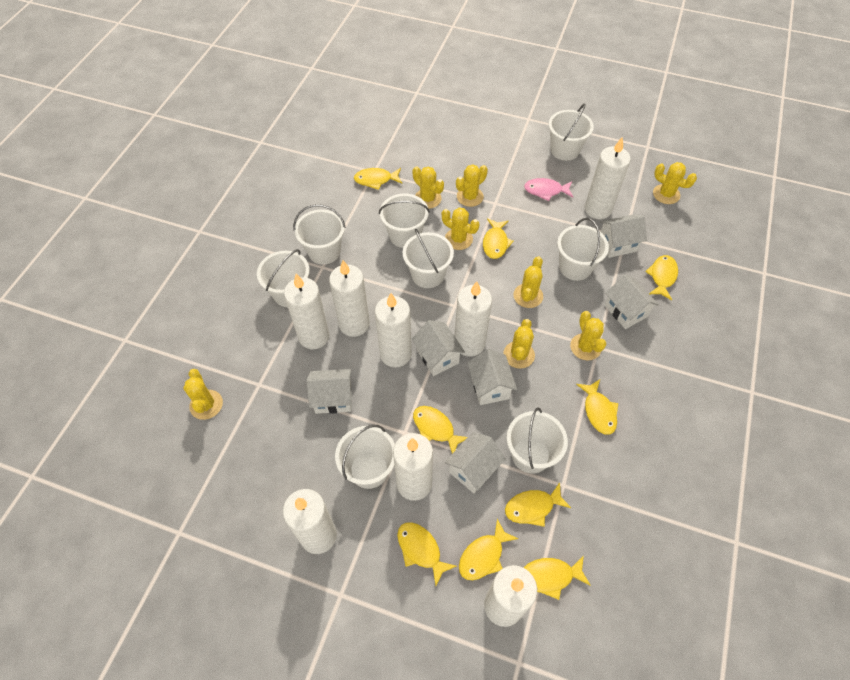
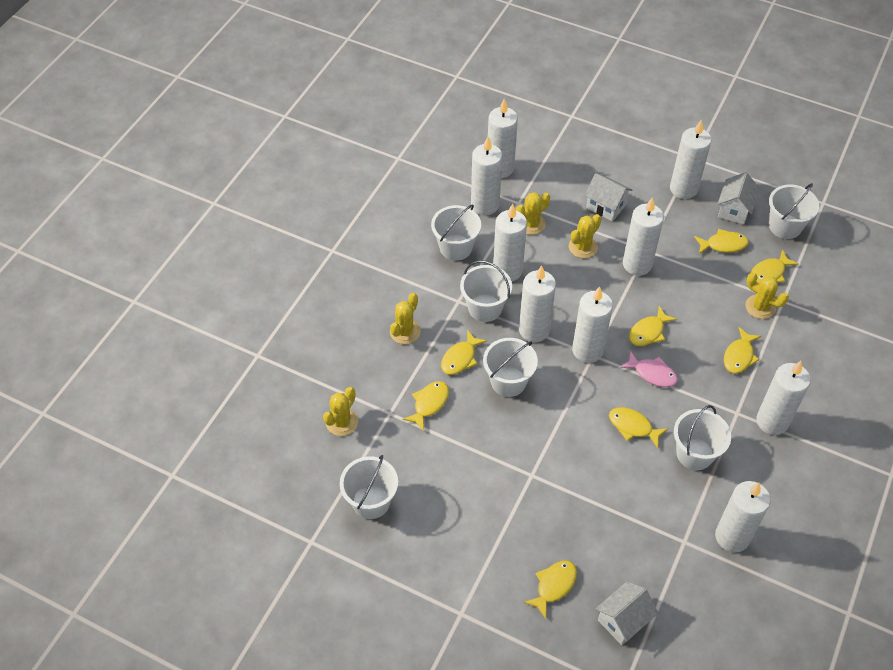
white bucket: 8 -> 6
white candle: 8 -> 9
white house: 6 -> 3
yellow cactus: 8 -> 5
yellow fish: 9 -> 8

